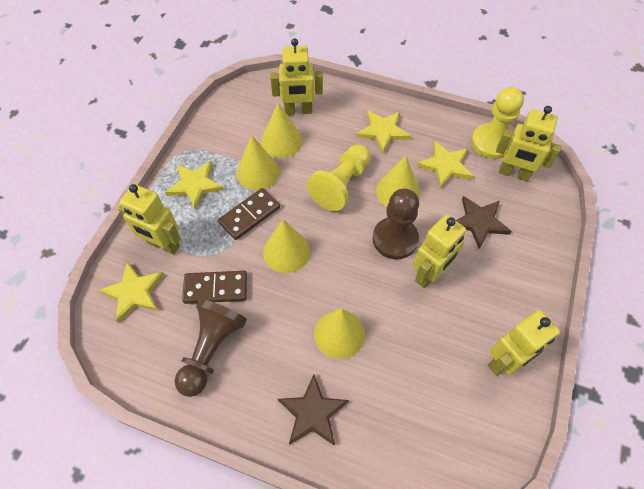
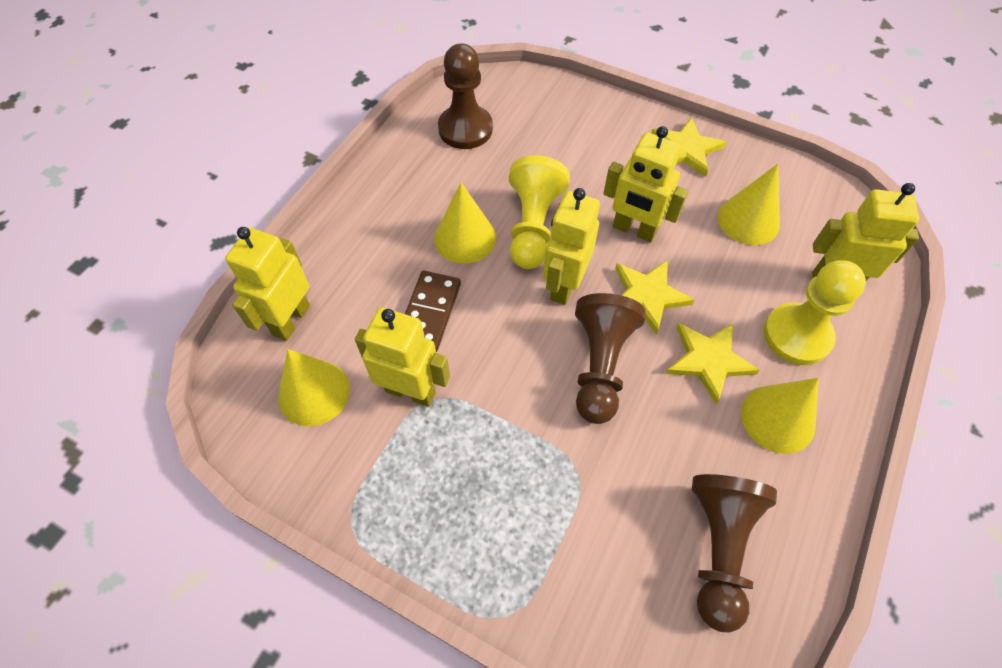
brown domino: 2 -> 1
brown pawn: 2 -> 3
brown star: 2 -> 0
yellow cone: 5 -> 4
yellow star: 4 -> 3

